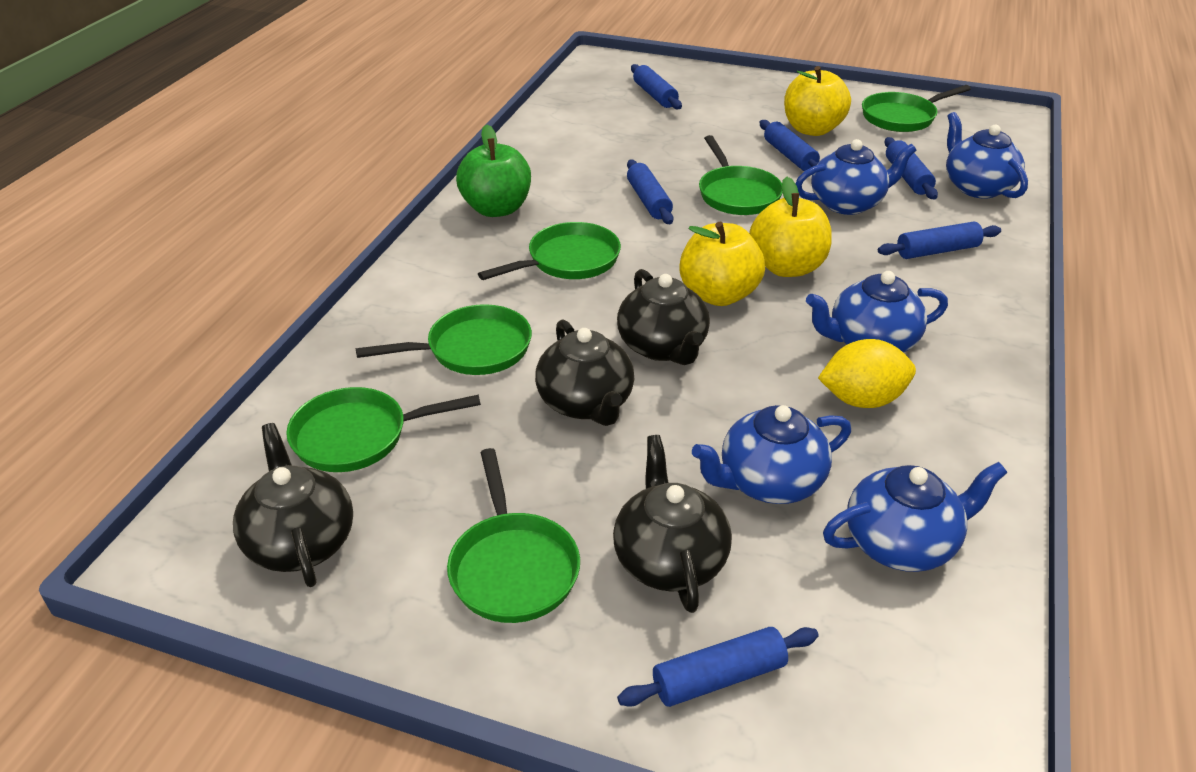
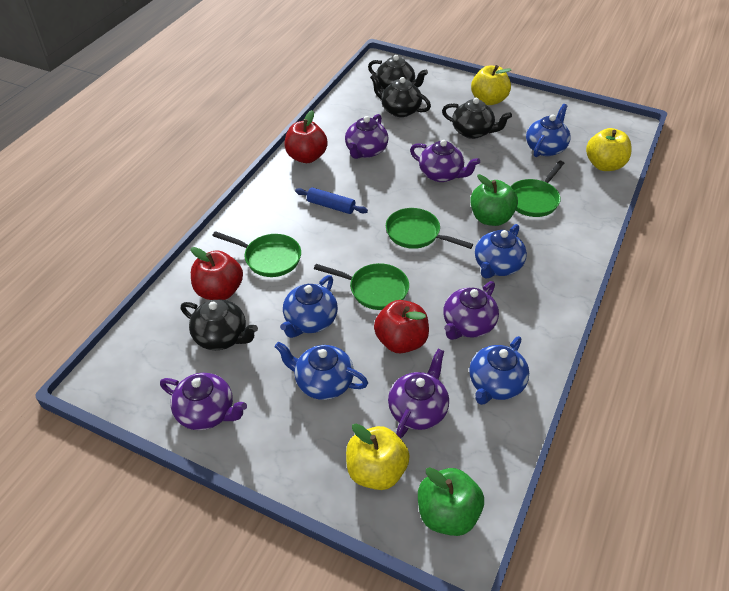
blue rolling pin: 6 -> 1
green apple: 1 -> 2
green pan: 6 -> 4
purple teapot: 0 -> 5
red apple: 0 -> 3
yellow lemon: 1 -> 0

